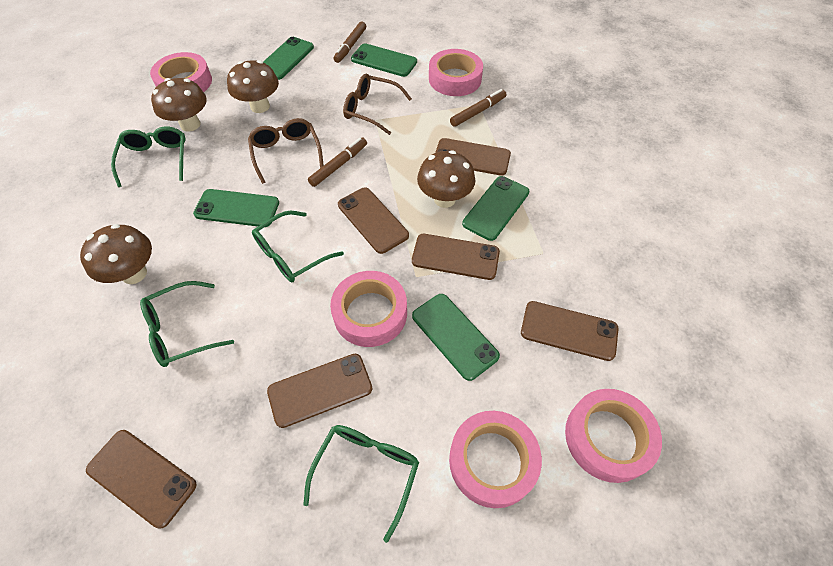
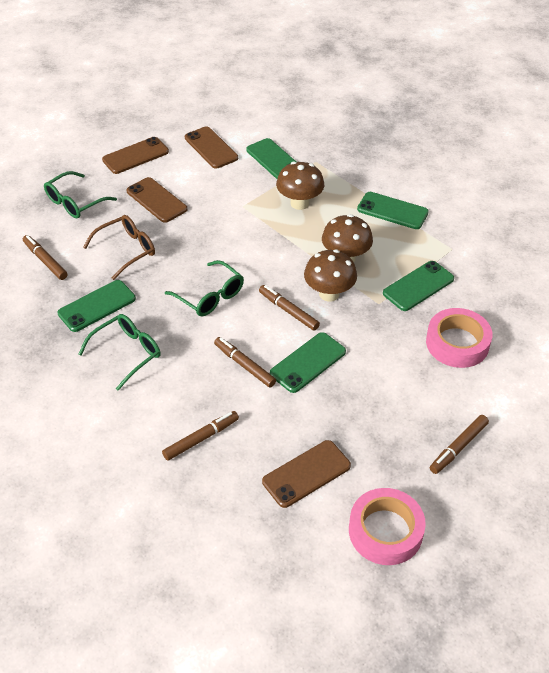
brown glasses: 2 -> 1
brown marker: 3 -> 5
brown mushroom: 4 -> 3
brown phone: 6 -> 4
green glasses: 4 -> 3
pink tape: 5 -> 2

